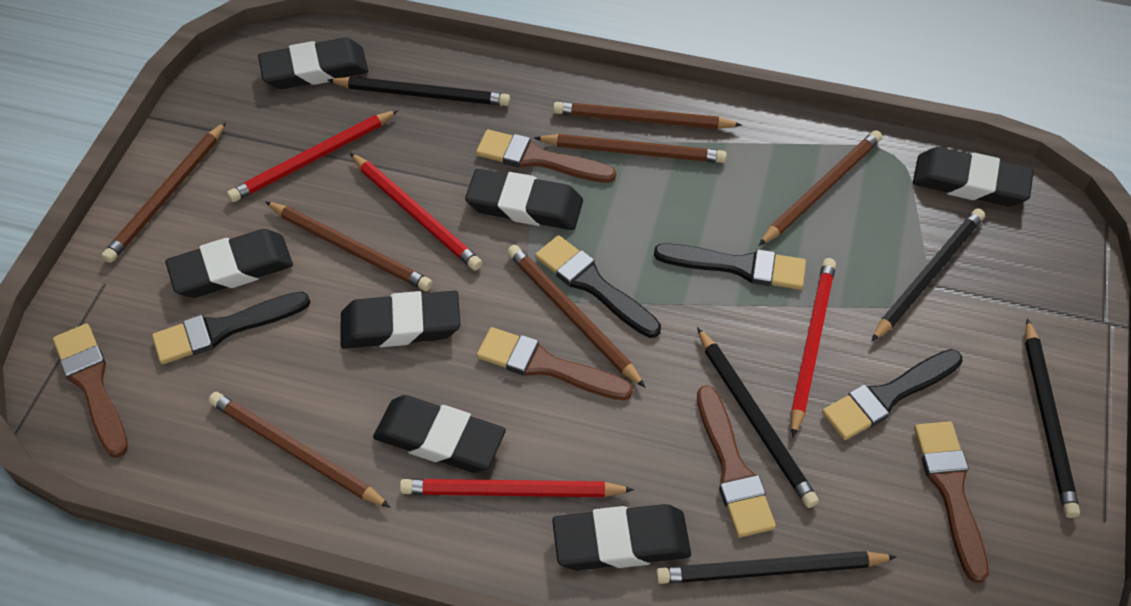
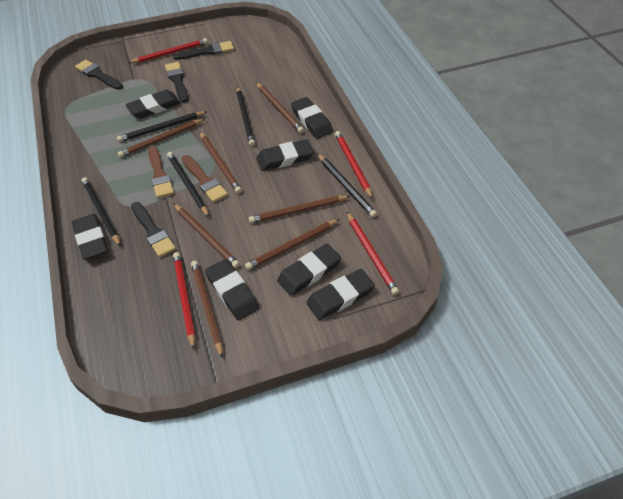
brown brush: 5 -> 2

